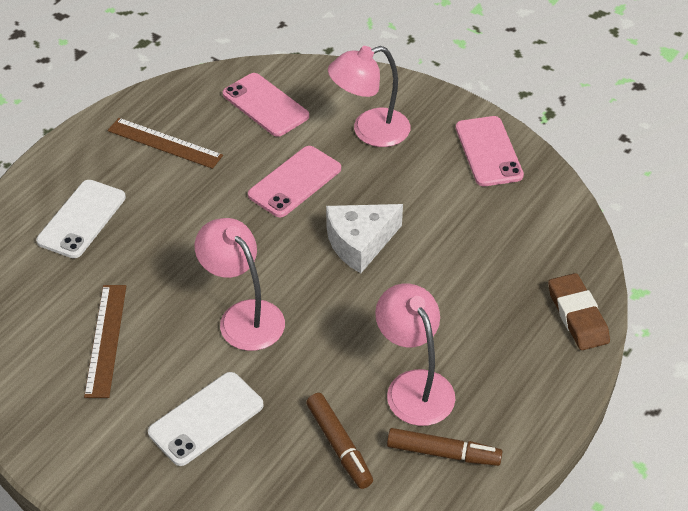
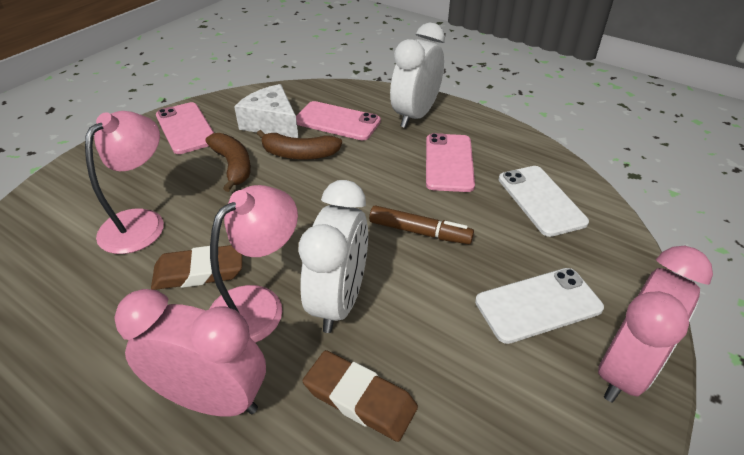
brown banana: 0 -> 2
brown eraser: 1 -> 2
brown marker: 2 -> 1
brown ruler: 2 -> 0
pink clock: 0 -> 2
pink lamp: 3 -> 2
white clock: 0 -> 2

